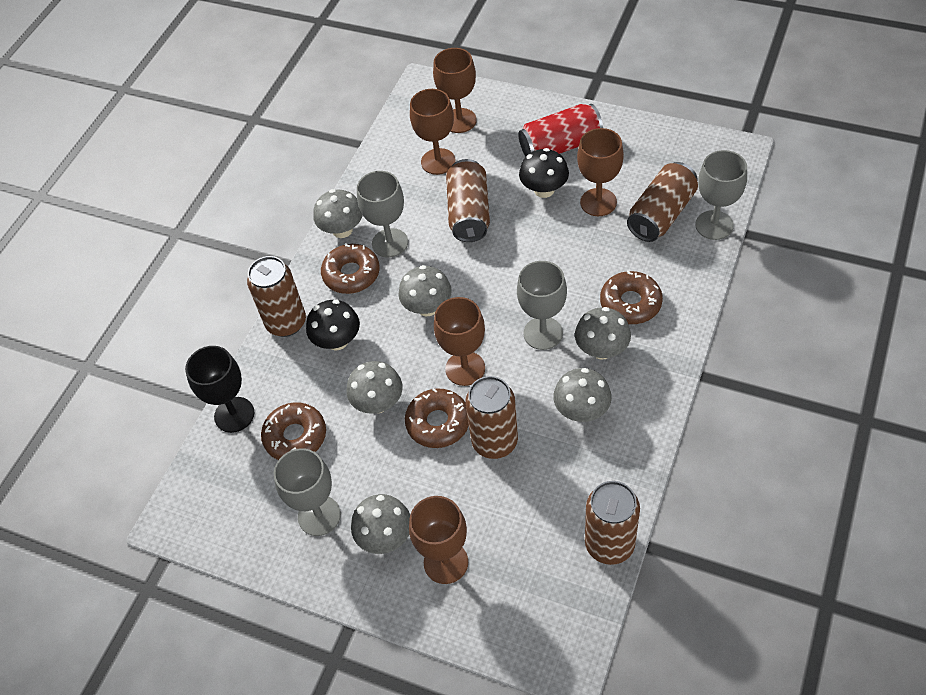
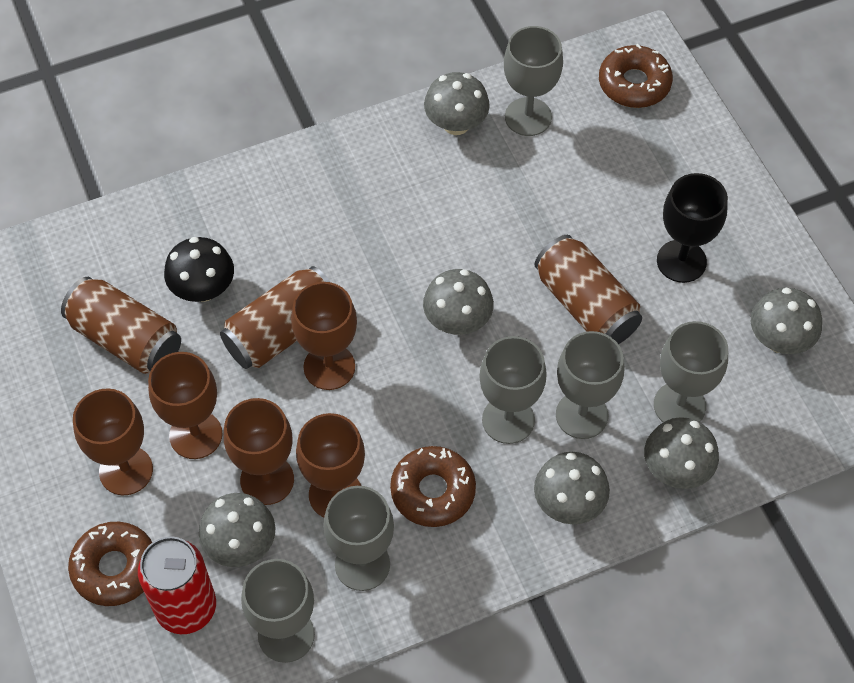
black mushroom: 2 -> 1
brown can: 5 -> 3
brown donut: 4 -> 3
grey goblet: 4 -> 6

